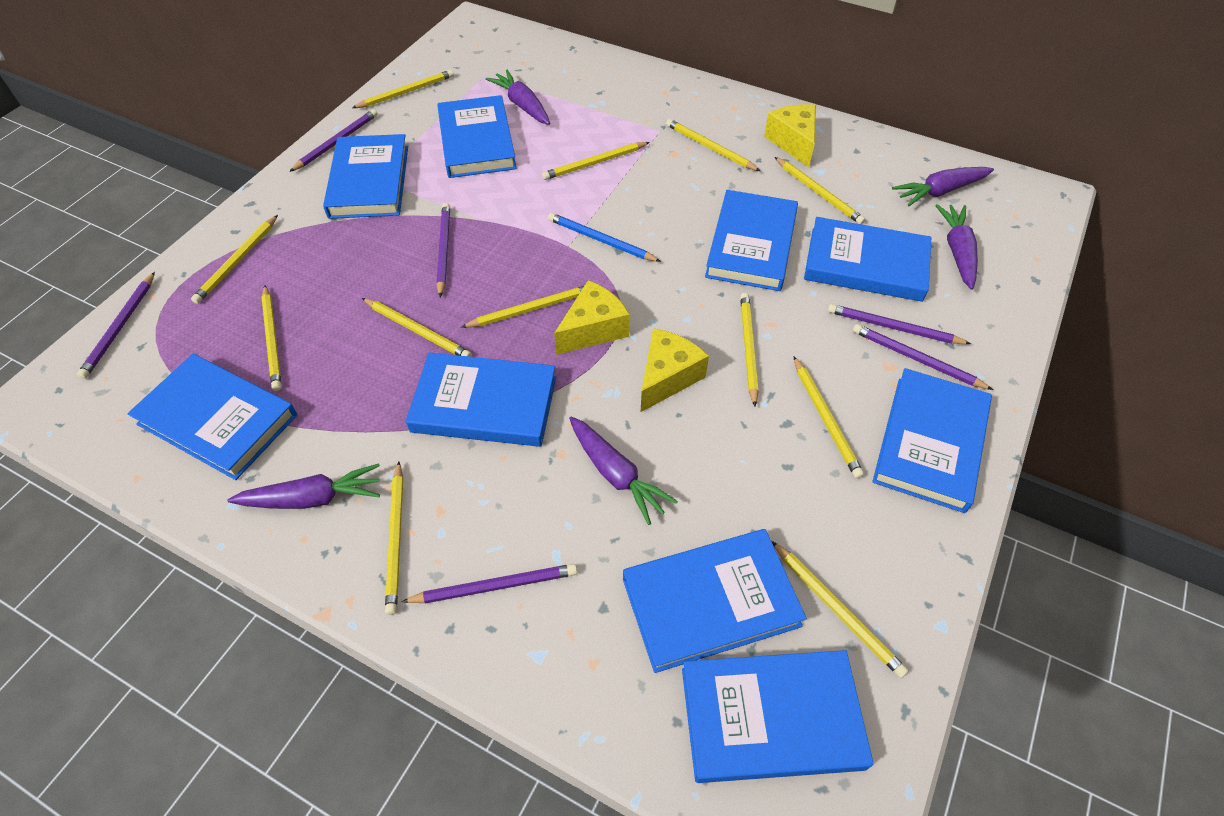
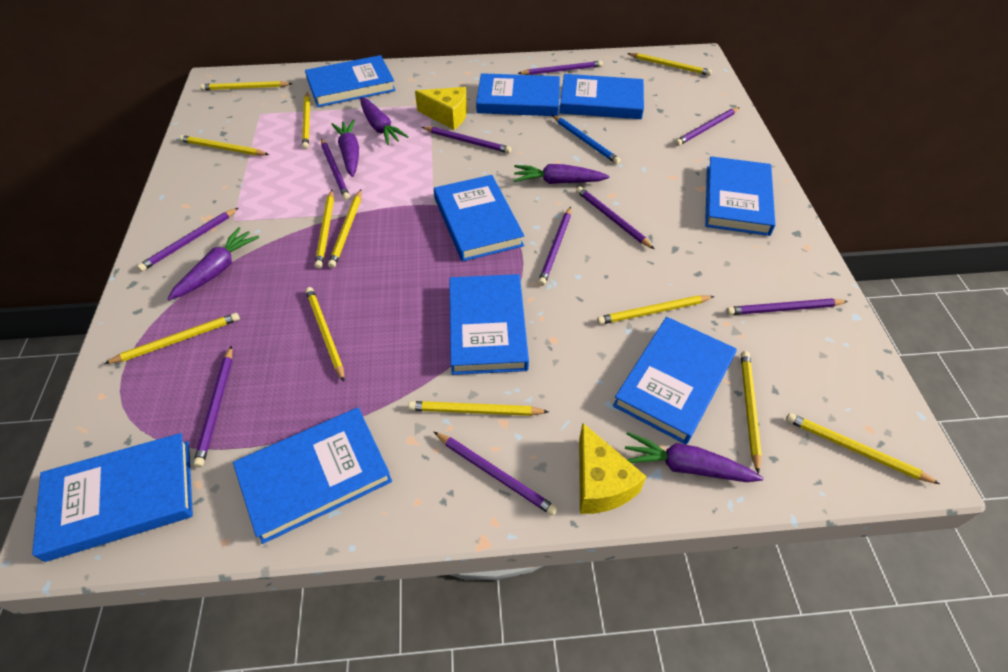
purple pencil: 6 -> 10
yellow cheese: 3 -> 2

